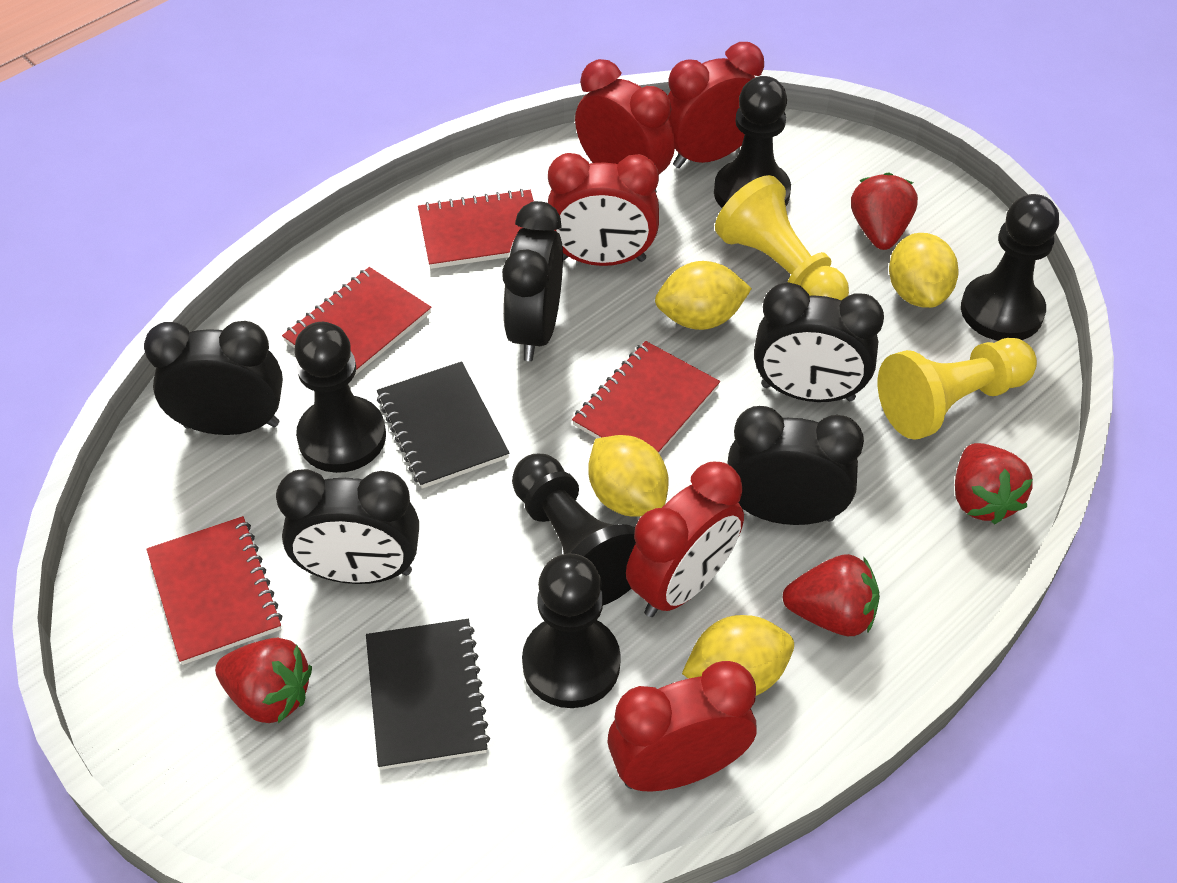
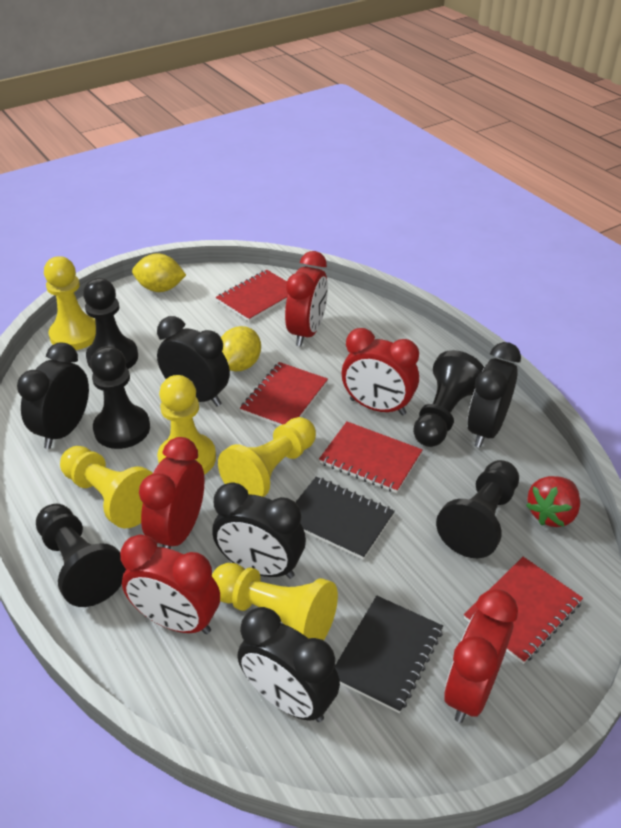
red strawberry: 4 -> 1
yellow lemon: 4 -> 2
yellow pawn: 2 -> 5

